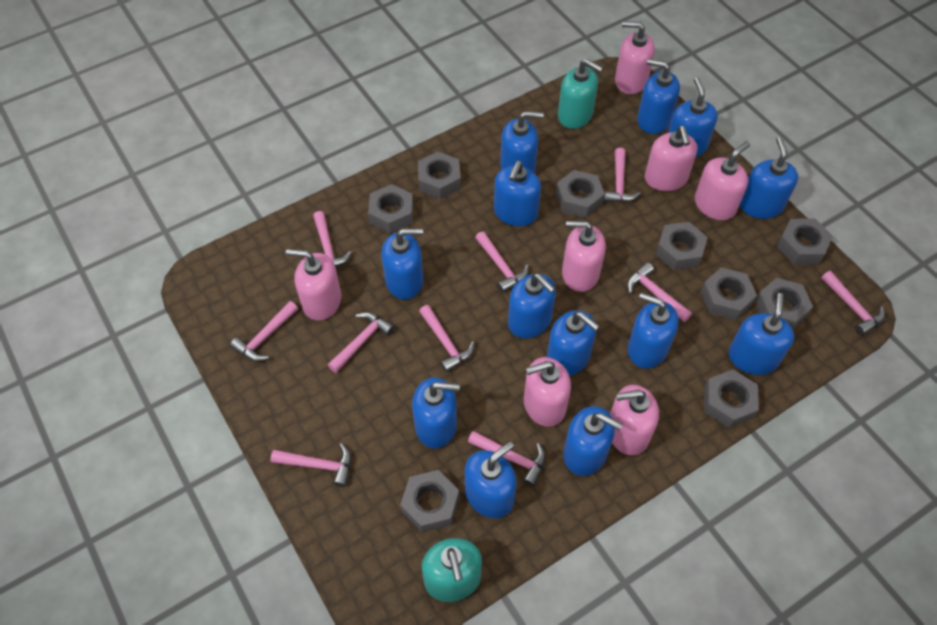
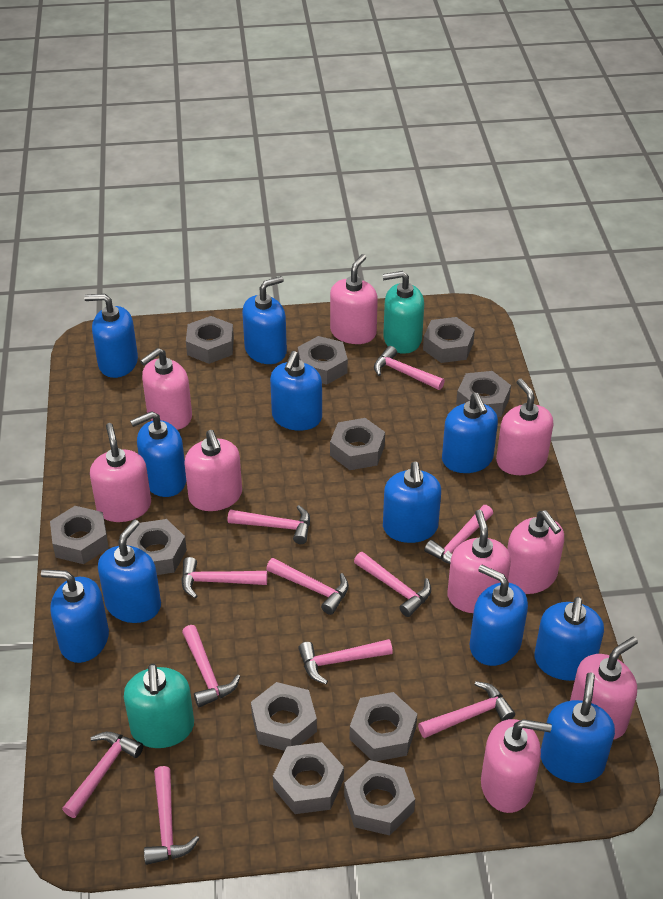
blue soap dispenser: 13 -> 11
grey nut: 9 -> 11
pink hammer: 10 -> 11
pink soap dispenser: 7 -> 9

